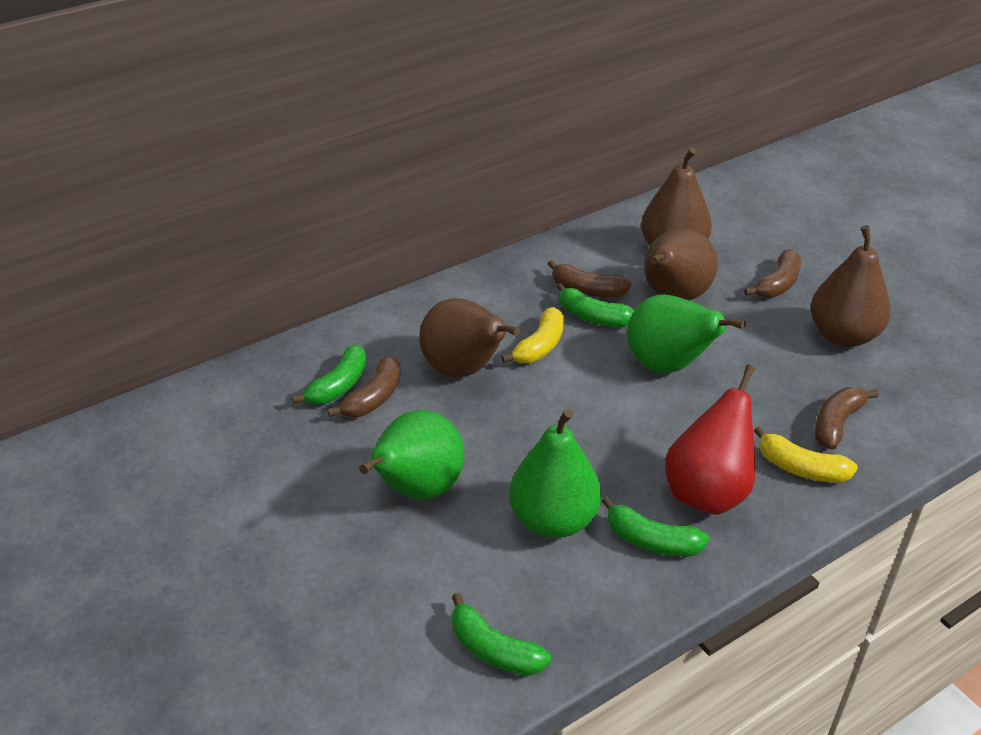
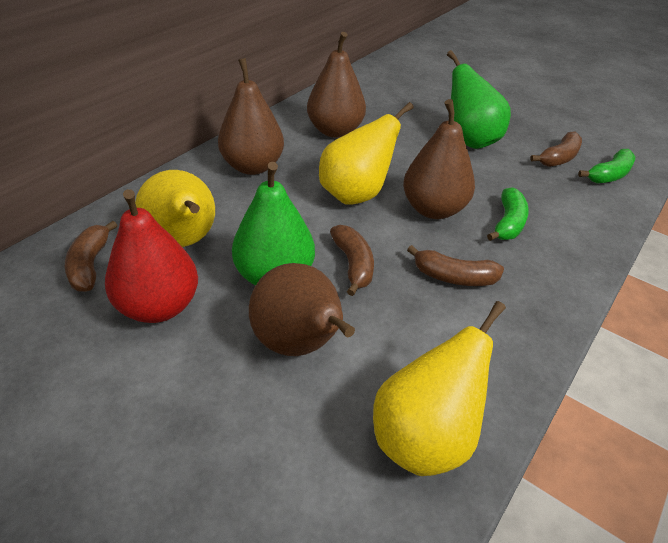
green banana: 4 -> 2
green pear: 3 -> 2
yellow banana: 2 -> 0
yellow pear: 0 -> 3

